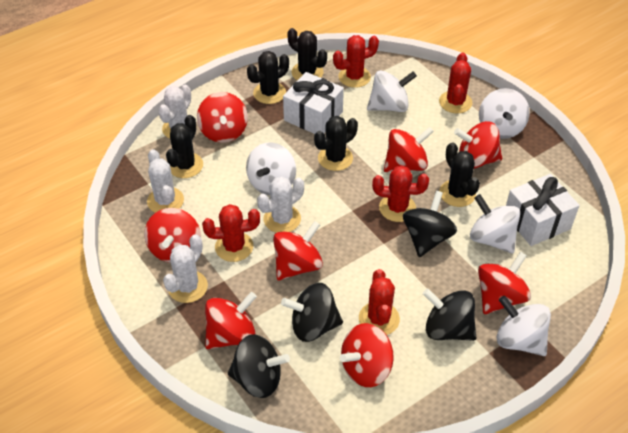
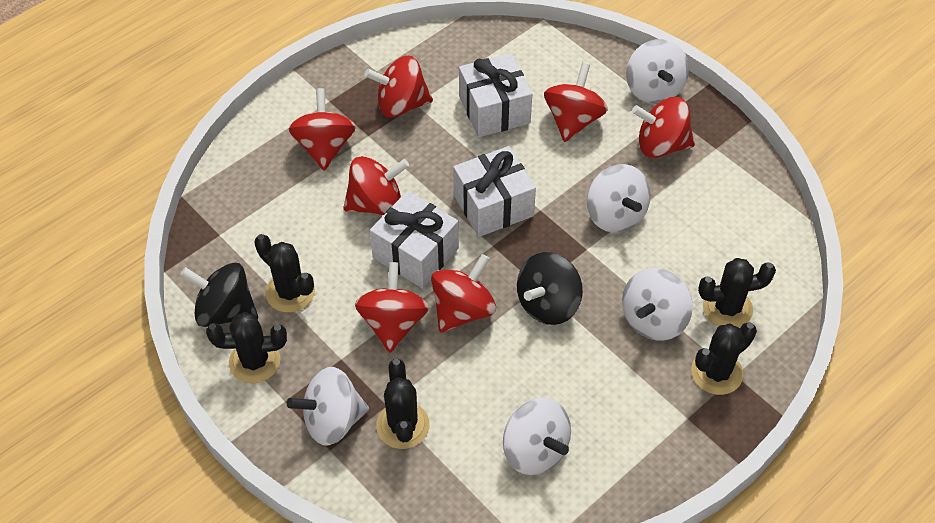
black spinning top: 4 -> 2
red cactus: 5 -> 0
red spinning top: 8 -> 7
white cactus: 4 -> 0
white gift: 2 -> 3

